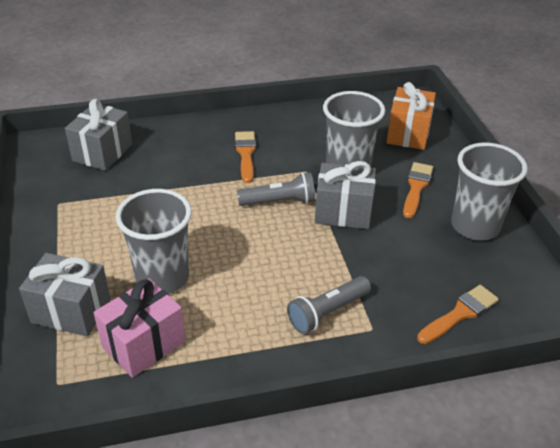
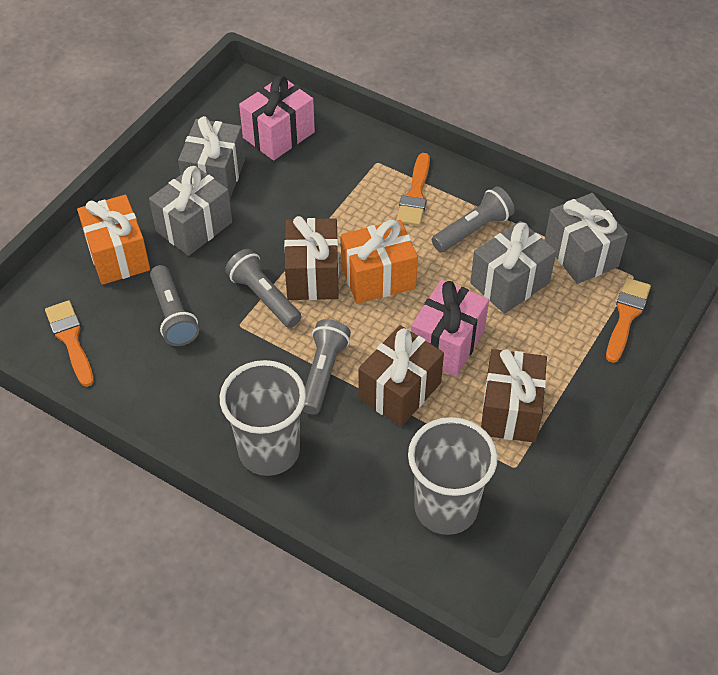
brown gift: 0 -> 3
grey cup: 3 -> 2
grey flashlight: 2 -> 4
grey gift: 3 -> 4
orange gift: 1 -> 2
pink gift: 1 -> 2

